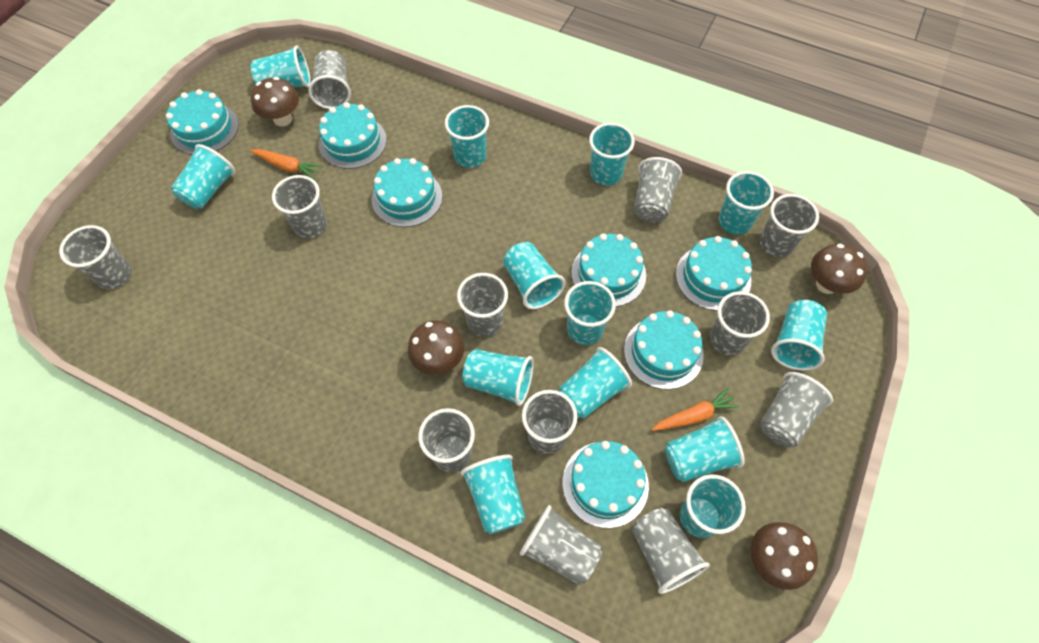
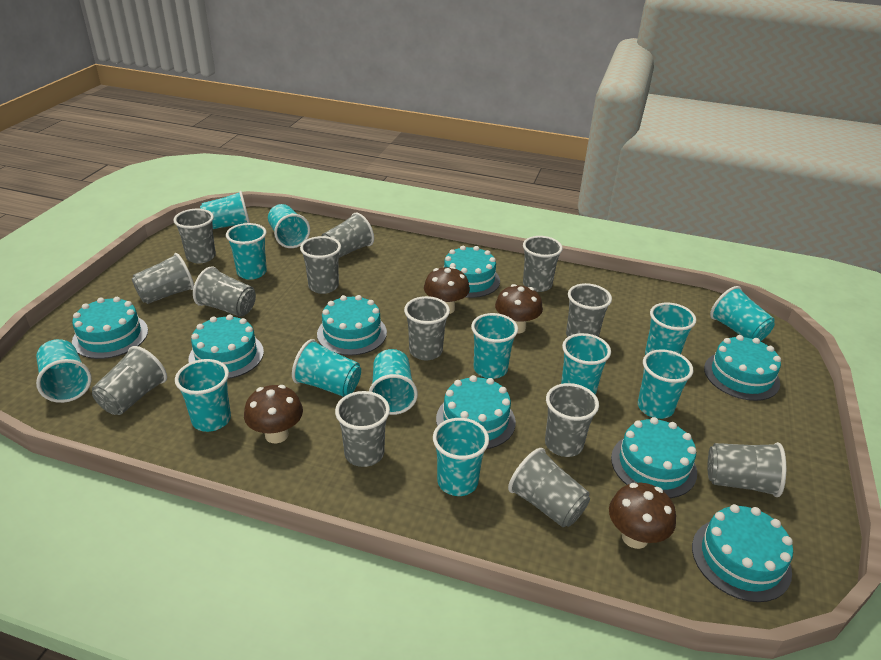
grey cup: 12 -> 13
orange carrot: 2 -> 0
turquoise cake: 7 -> 8

